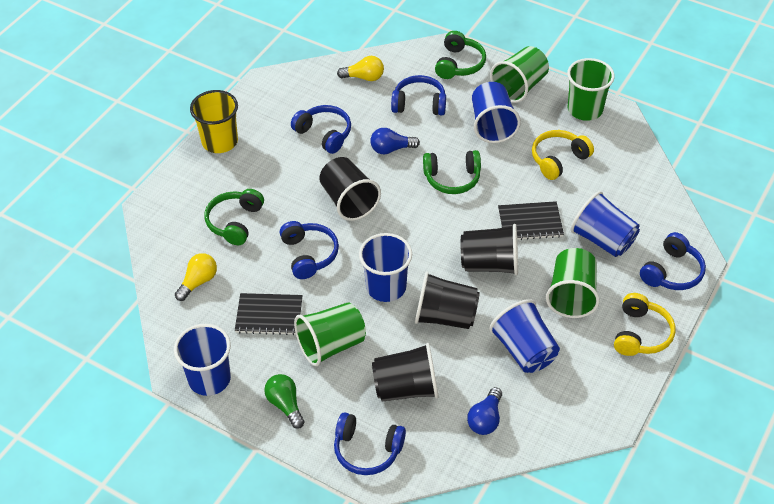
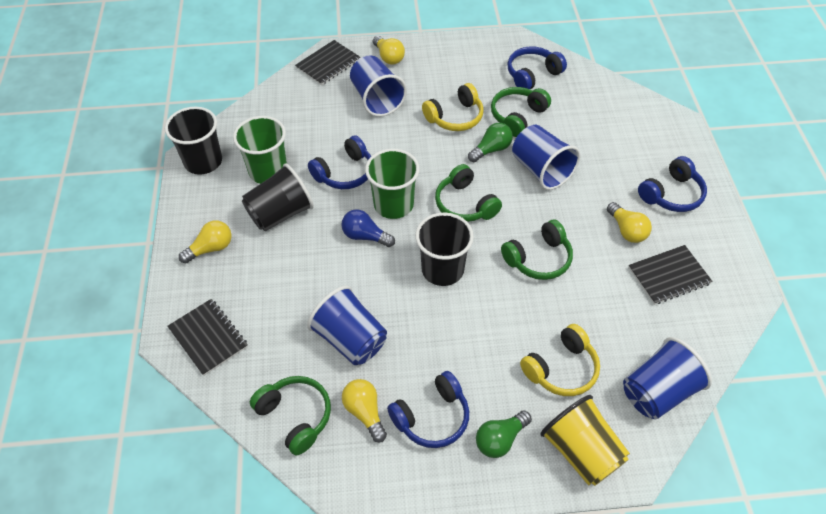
black cup: 4 -> 3
black notebook: 2 -> 3
blue cup: 5 -> 4
blue headphones: 5 -> 4
blue light bulb: 2 -> 1
green cup: 4 -> 2
green headphones: 3 -> 4
green light bulb: 1 -> 2
yellow light bulb: 2 -> 4

